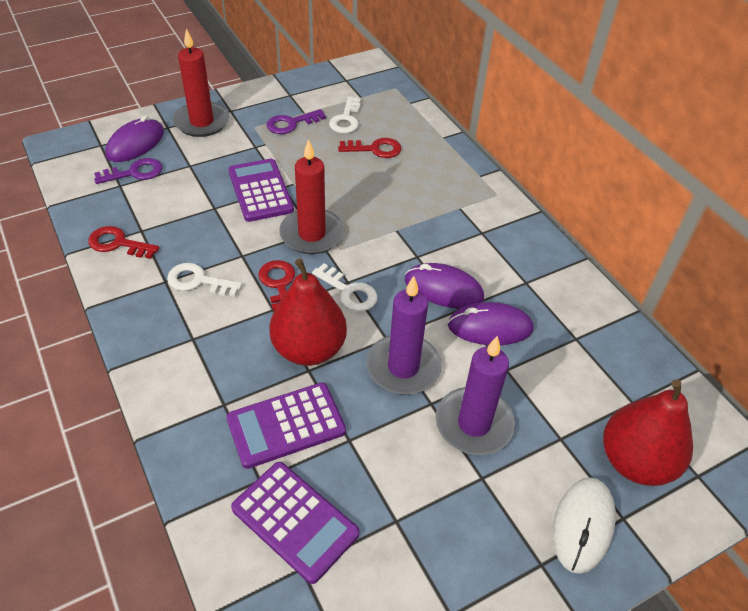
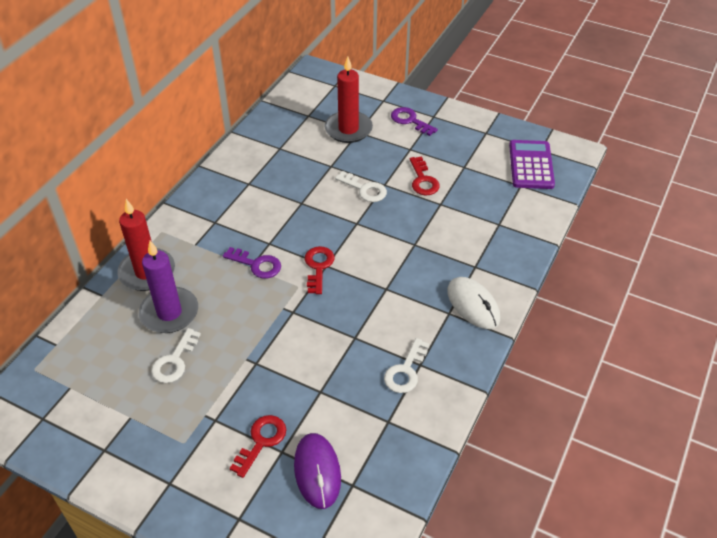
purple calculator: 3 -> 1
purple candle: 2 -> 1
purple mouse: 3 -> 1
red pear: 2 -> 0

